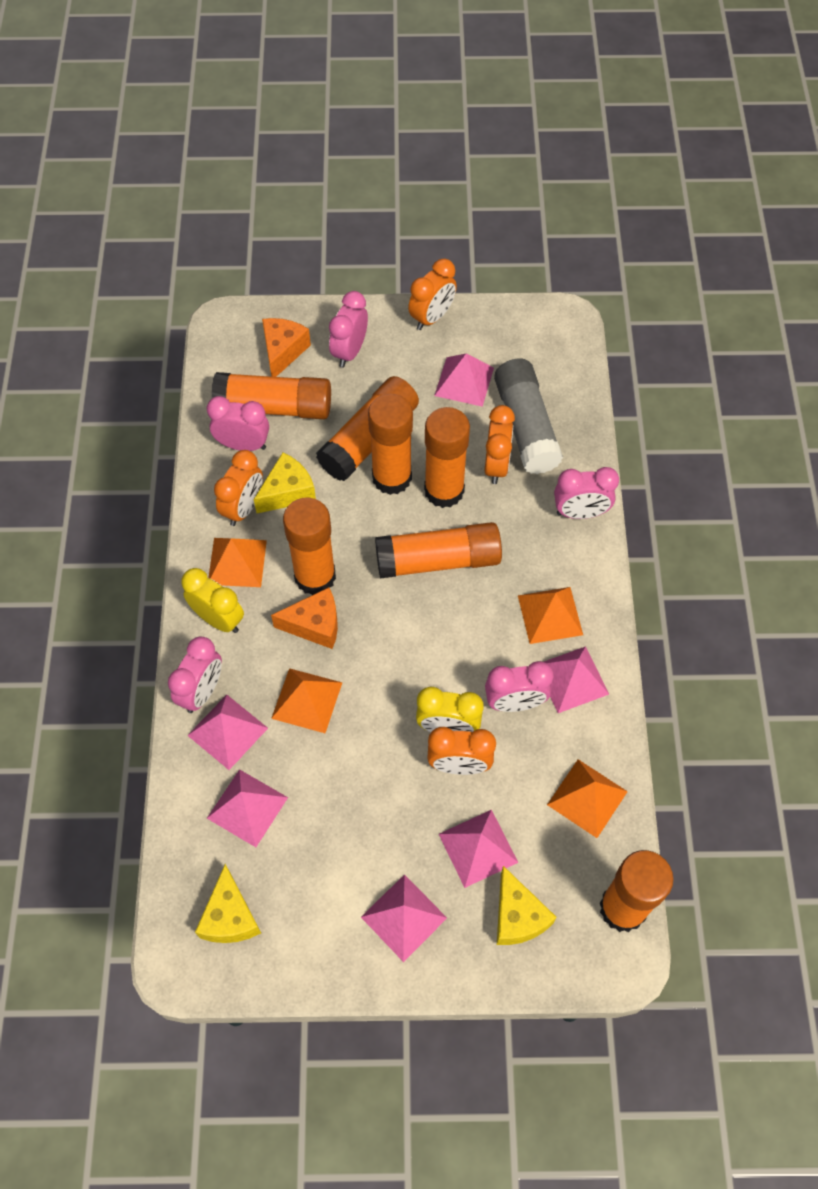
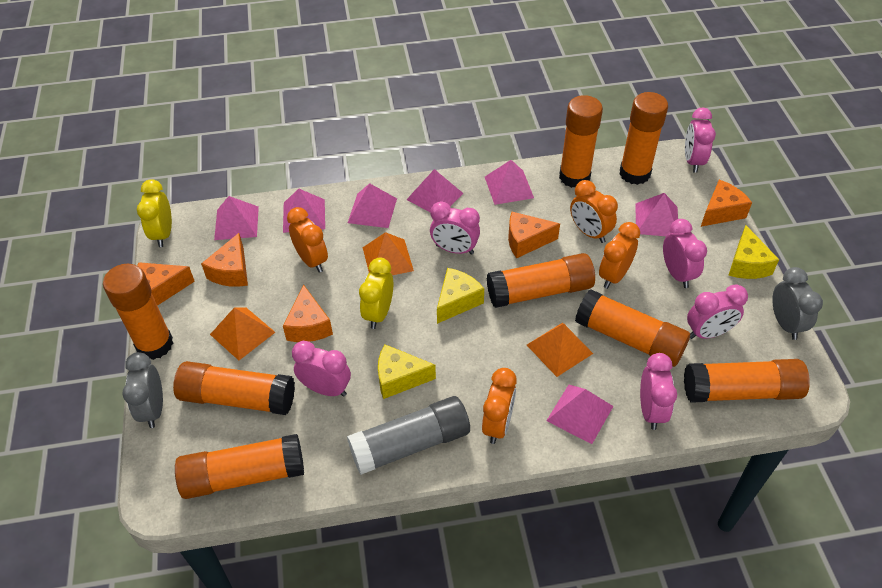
grey clock: 0 -> 2
orange cheese: 2 -> 5
orange glue stick: 7 -> 8
orange pyramid: 4 -> 3
pink clock: 5 -> 6
pink pyramid: 6 -> 7

